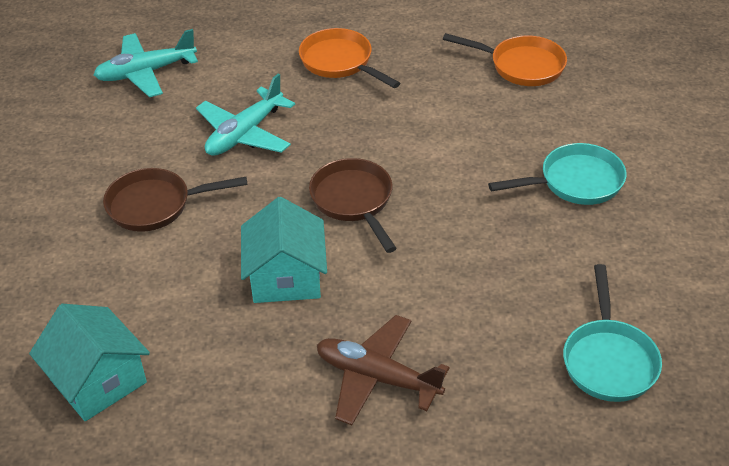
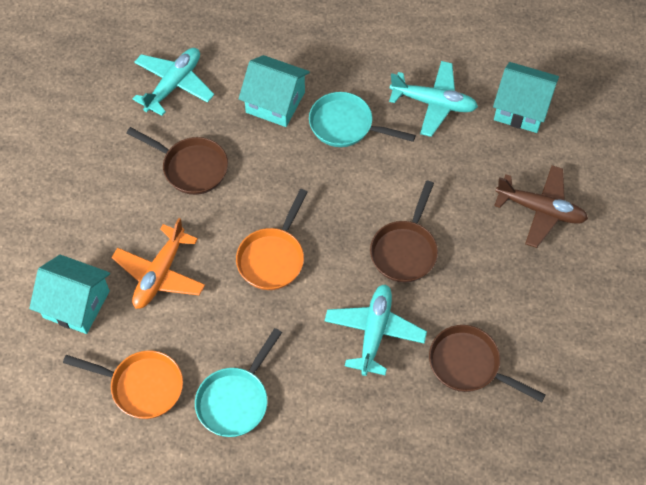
brown pan: 2 -> 3
orange plane: 0 -> 1
turquoise house: 2 -> 3
turquoise plane: 2 -> 3

